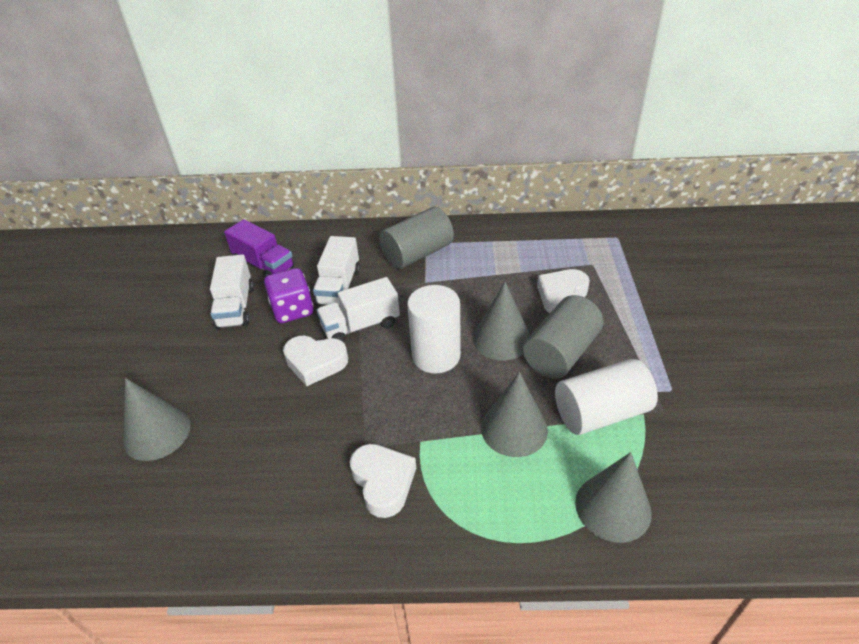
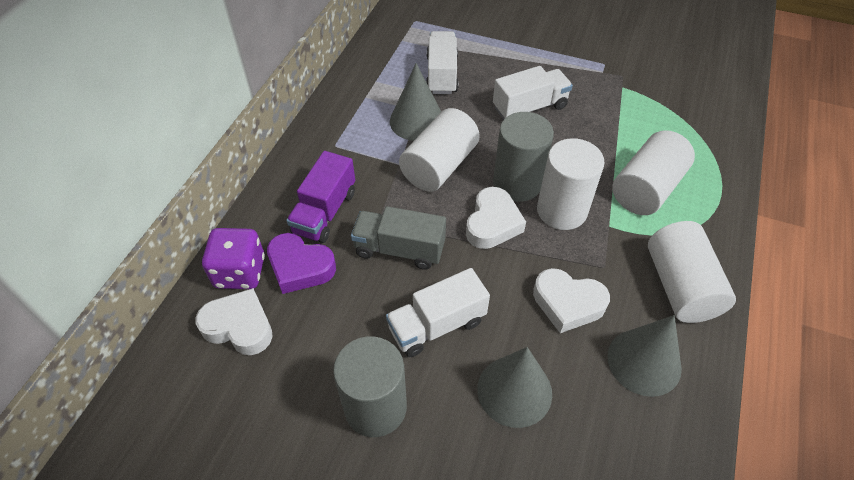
grey cone: 4 -> 3
grey truck: 0 -> 1
purple heart: 0 -> 1
white cylinder: 2 -> 4

